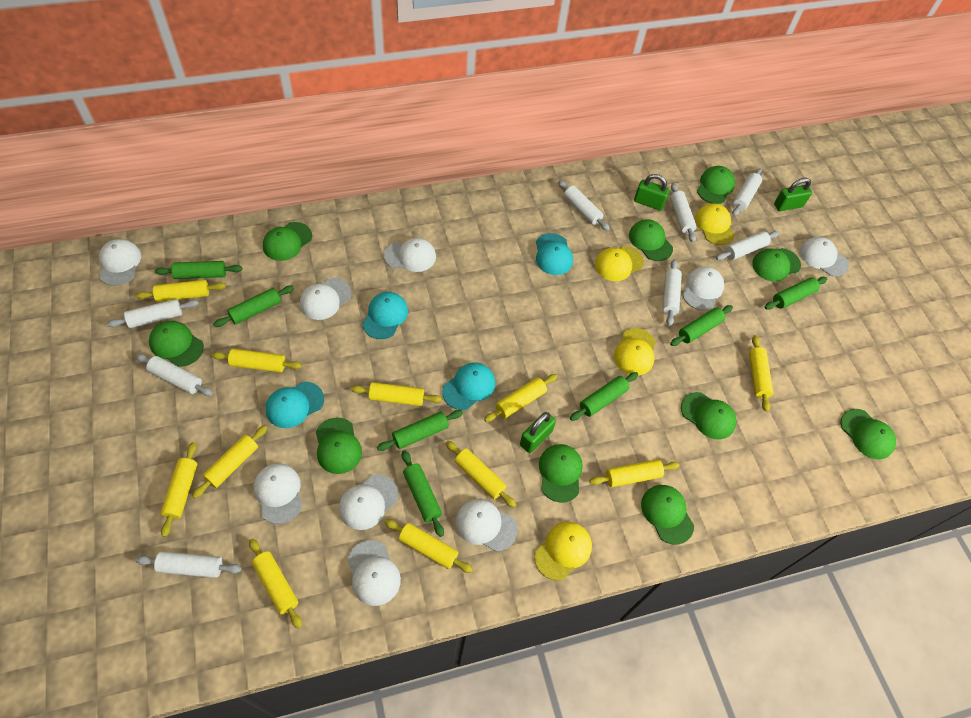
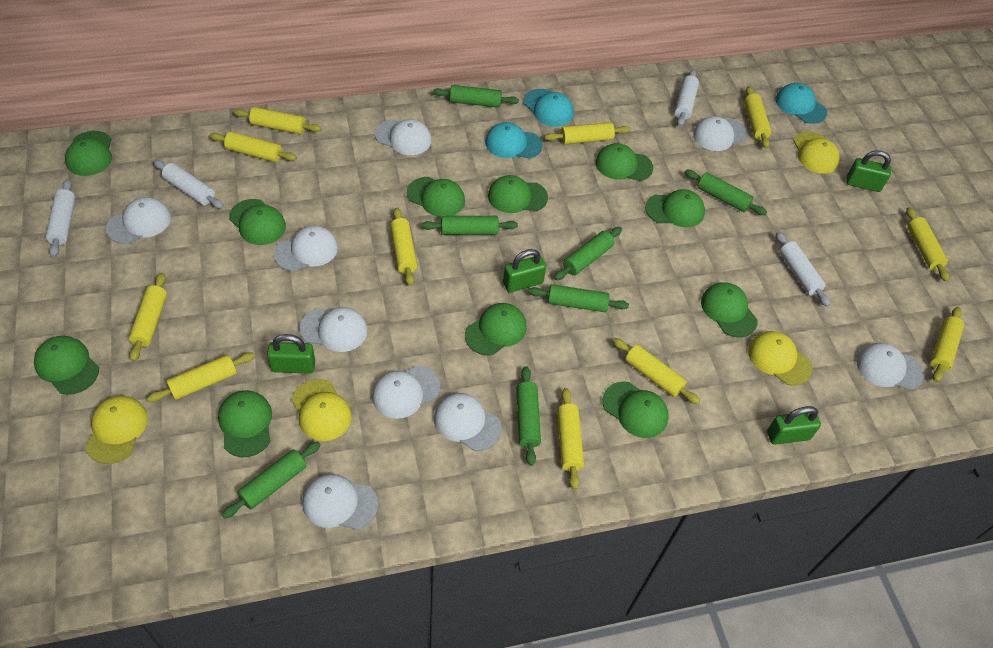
green cap: 10 -> 11
green padlock: 3 -> 4
turquoise cap: 4 -> 3
white rolling pin: 8 -> 4

